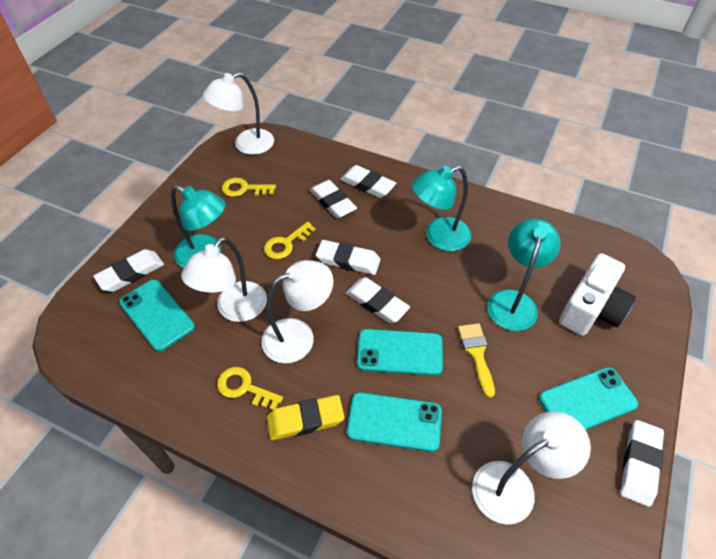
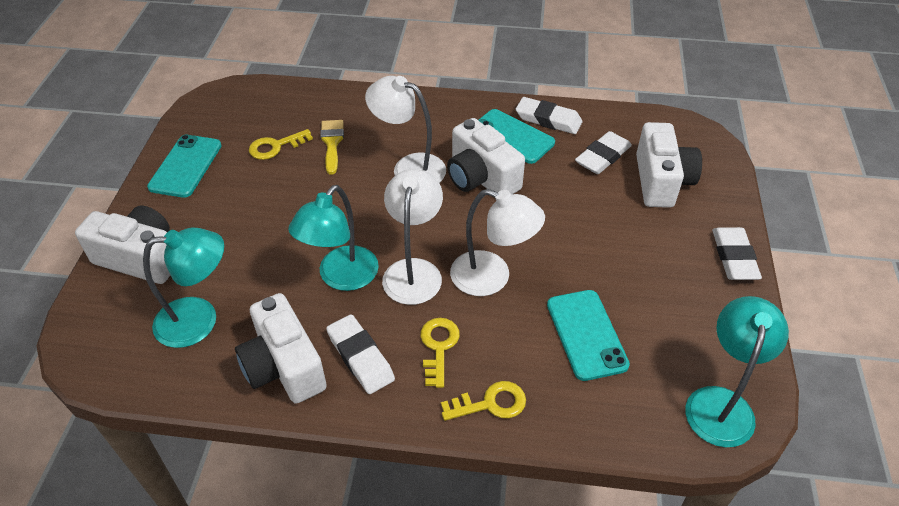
turquoise phone: 4 -> 3
white camera: 1 -> 4
white eraser: 6 -> 4
white lamp: 4 -> 3
yellow eraser: 1 -> 0

